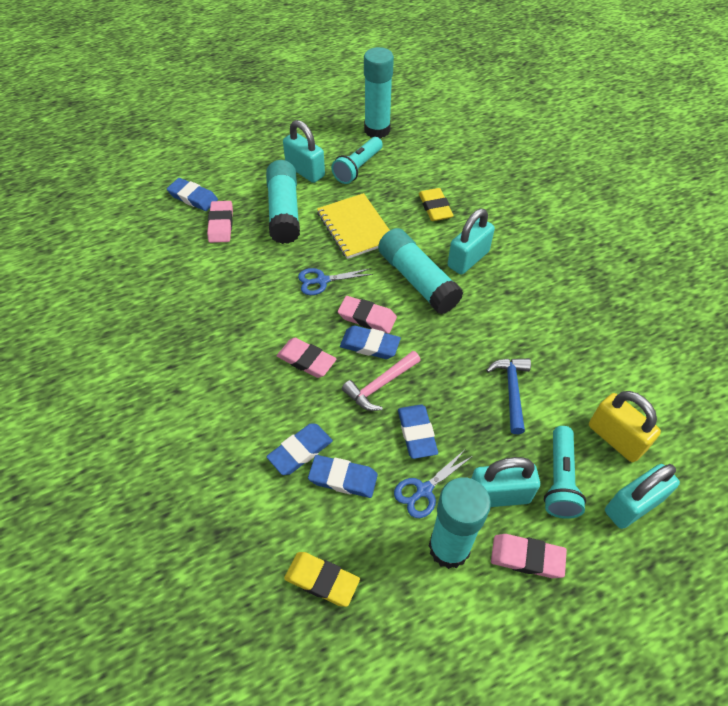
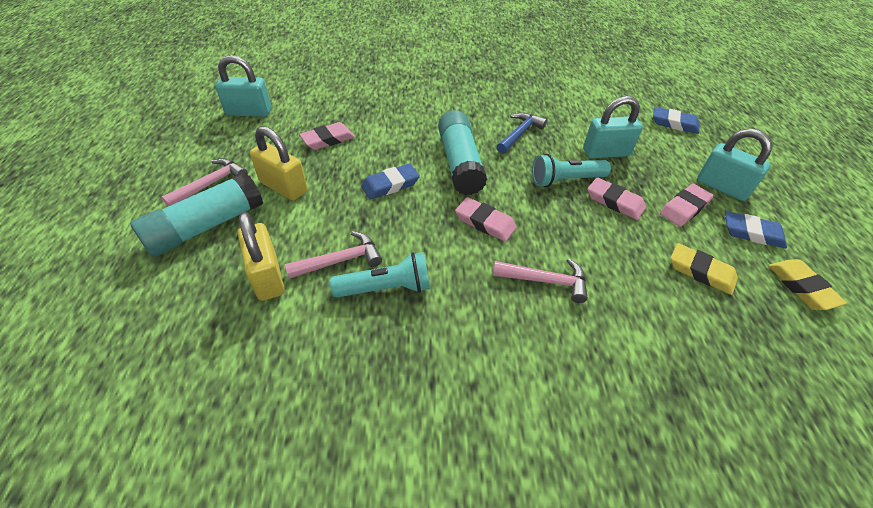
blue eraser: 5 -> 3
blue scissors: 2 -> 0
pink hammer: 1 -> 3
turquoise glue stick: 4 -> 2
turquoise padlock: 4 -> 3
yellow notebook: 1 -> 0
yellow padlock: 1 -> 2

